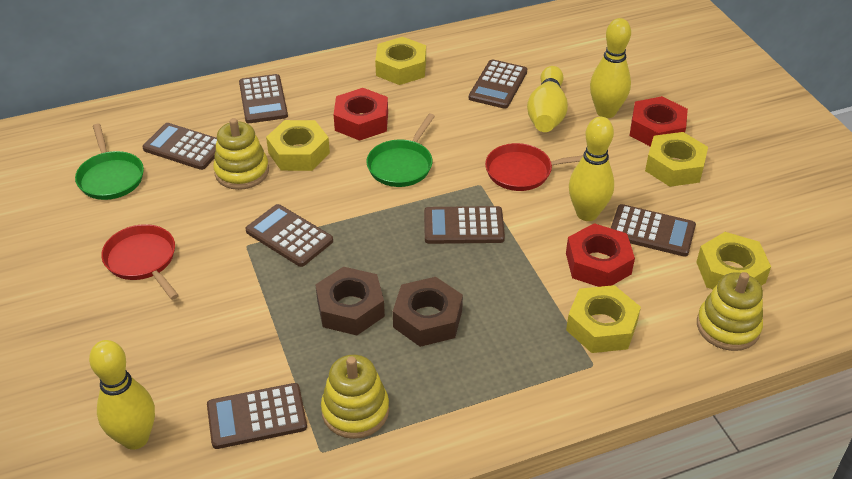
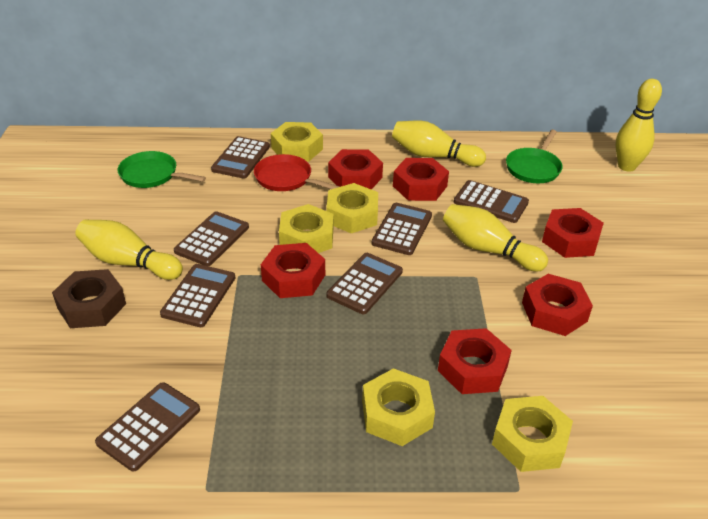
brown nut: 2 -> 1
red nut: 3 -> 6
red pan: 2 -> 1
yellow stacking toy: 3 -> 0

